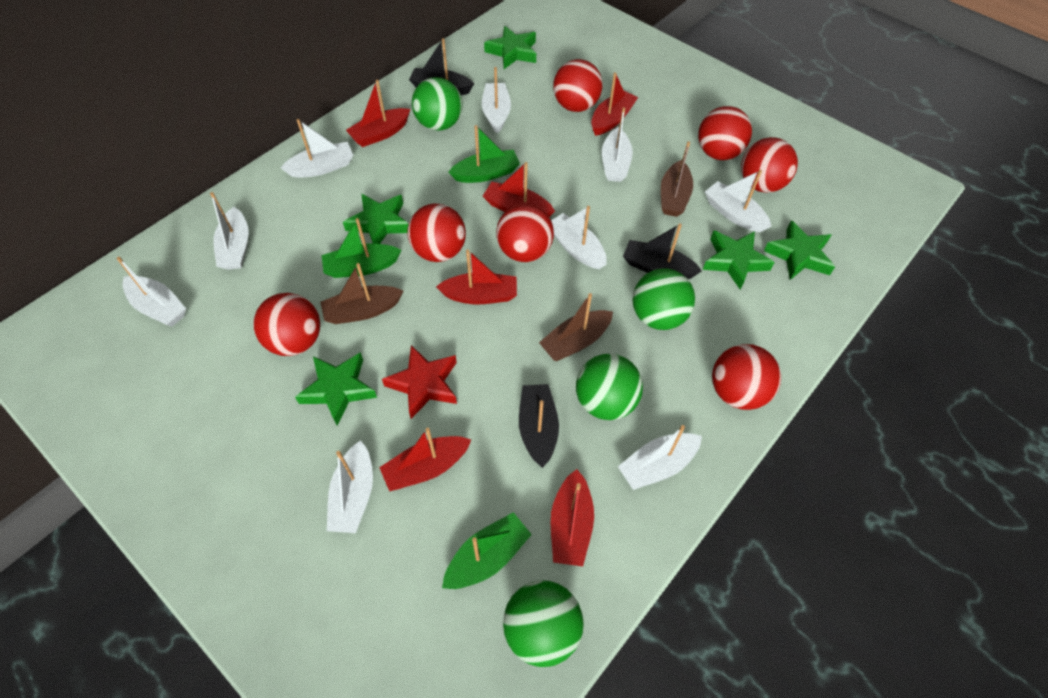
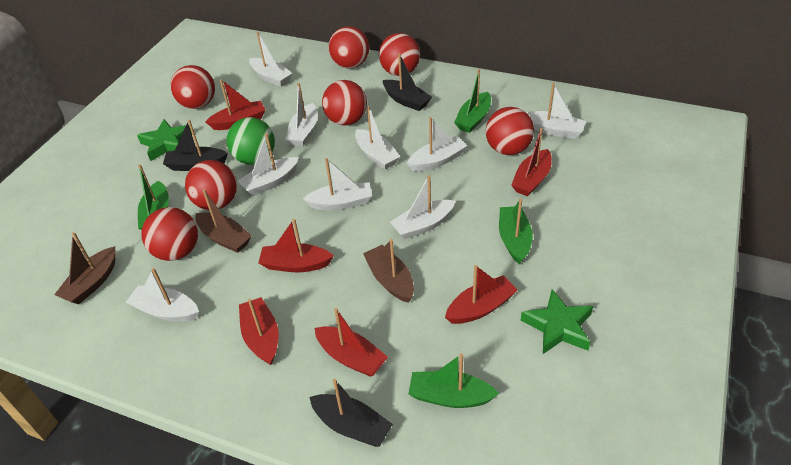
green ball: 4 -> 1
green boat: 3 -> 4
green star: 5 -> 2
red star: 1 -> 0

